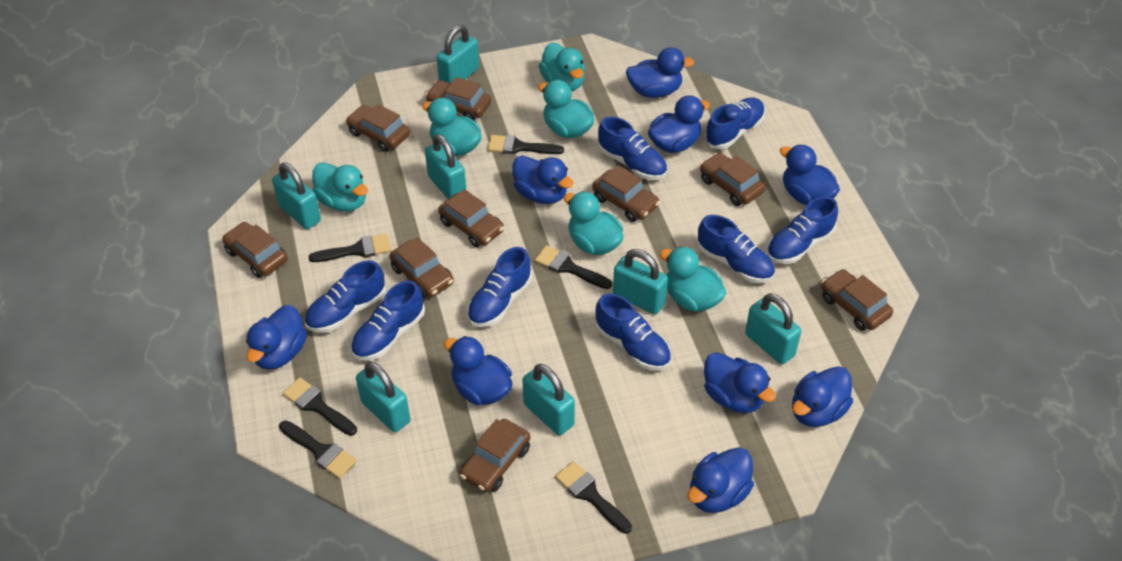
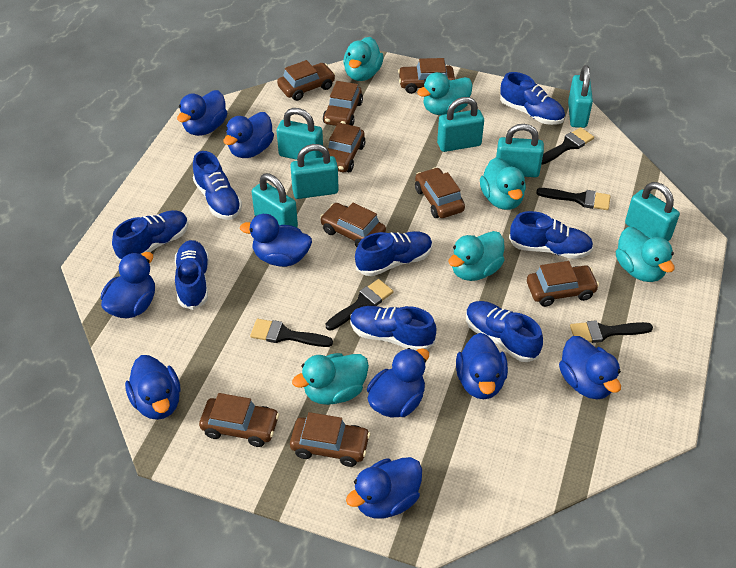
black brush: 6 -> 5

